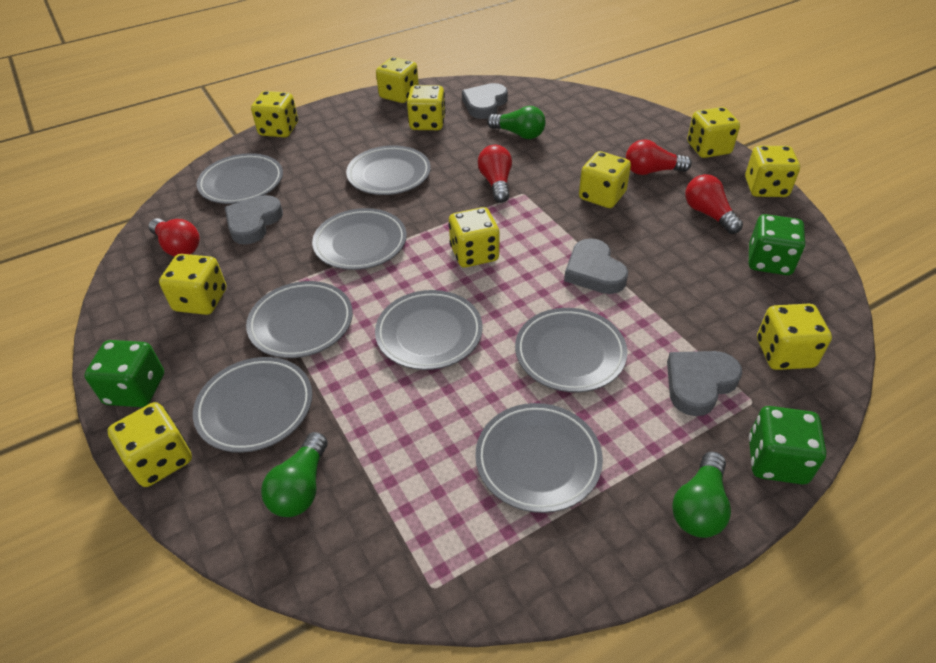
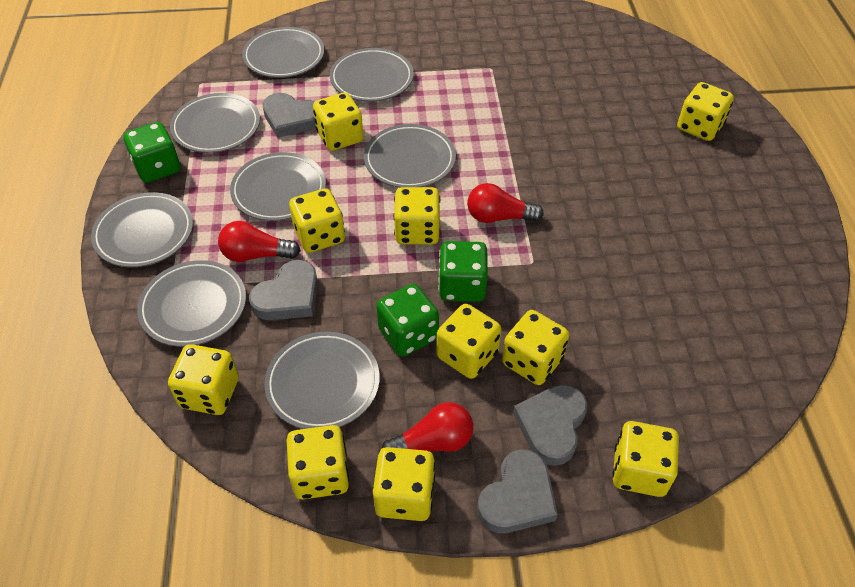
green light bulb: 3 -> 0
red light bulb: 4 -> 3

